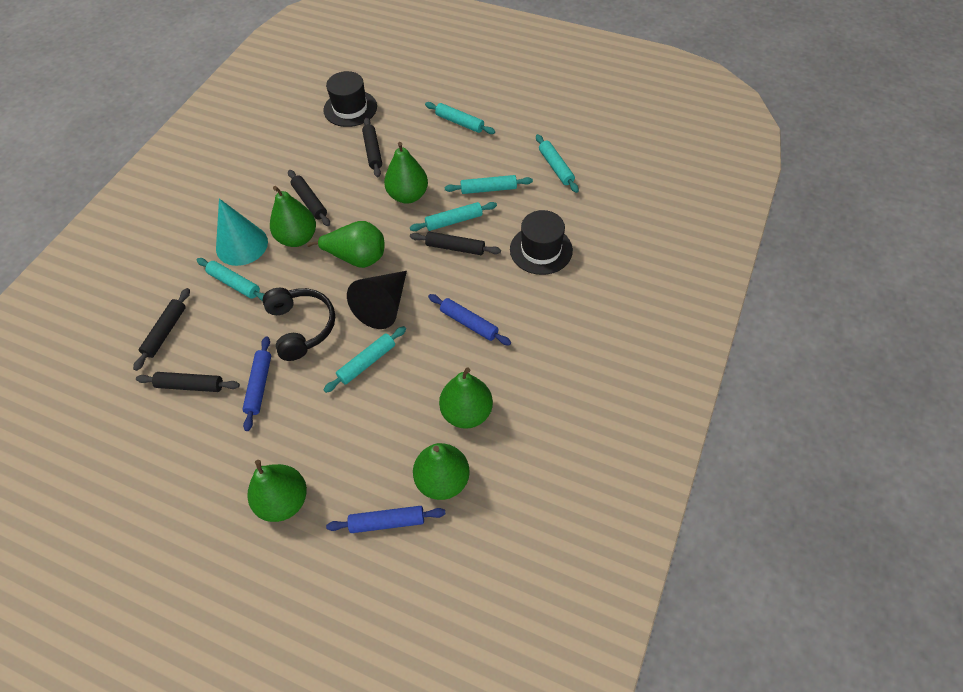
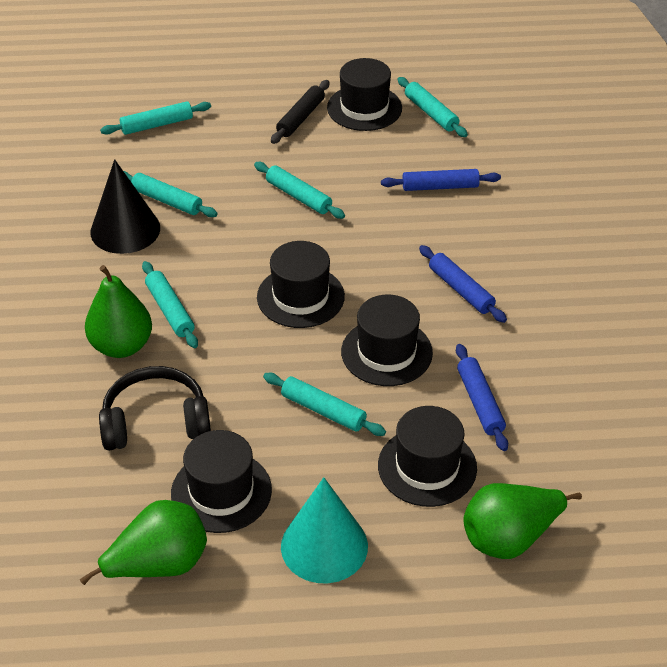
black hat: 2 -> 5
black rolling pin: 5 -> 1
green pear: 6 -> 3

